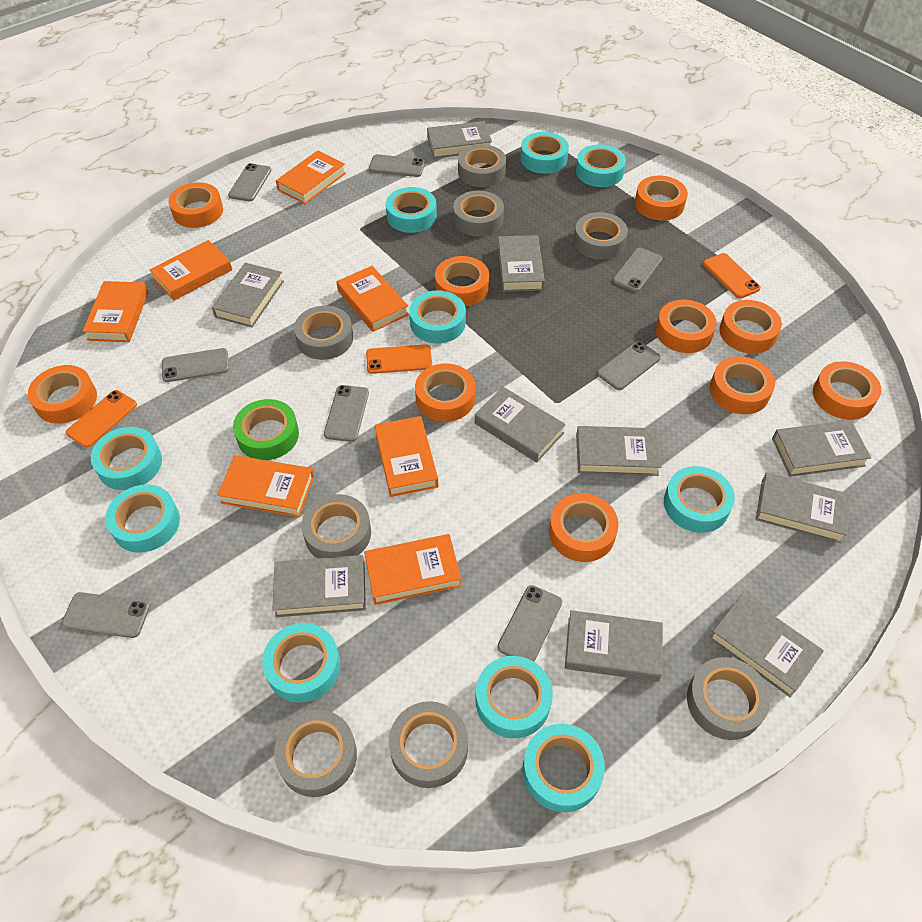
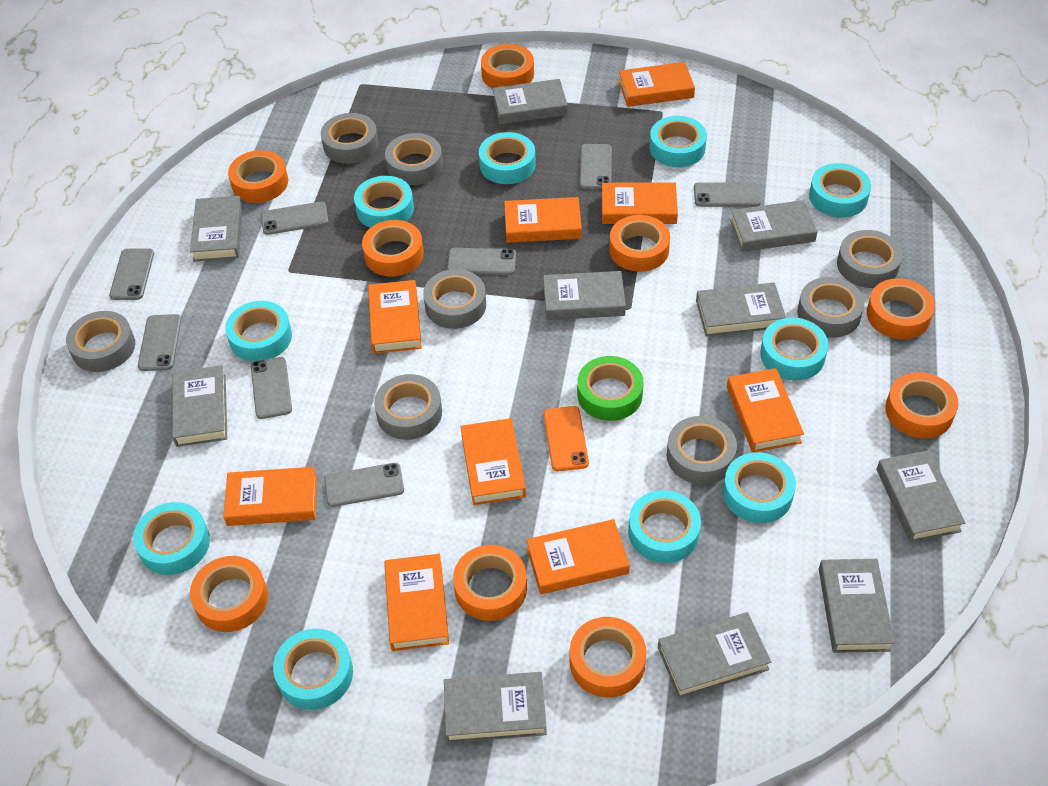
orange book: 7 -> 9
orange phone: 3 -> 1
orange tape: 10 -> 9

